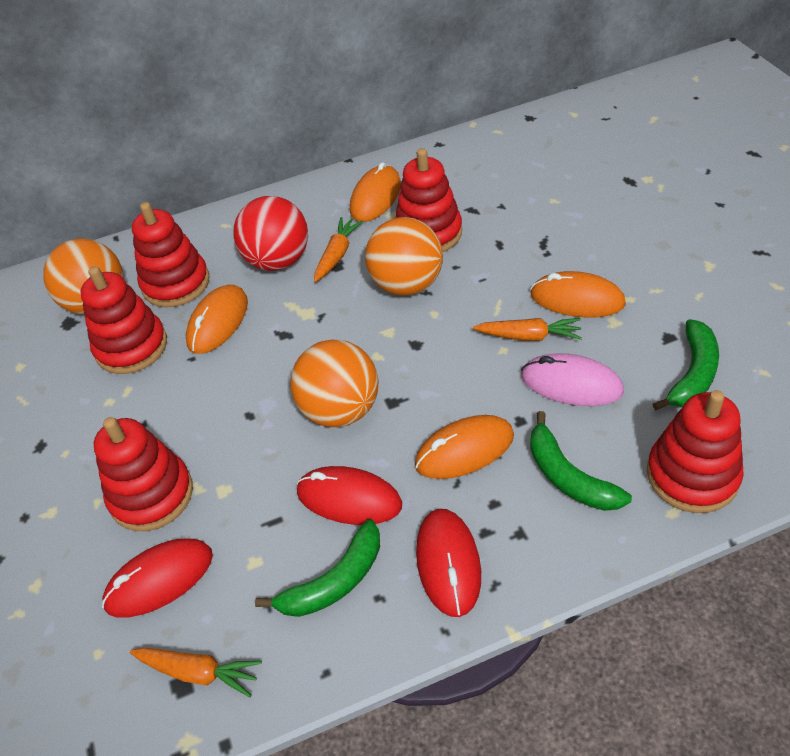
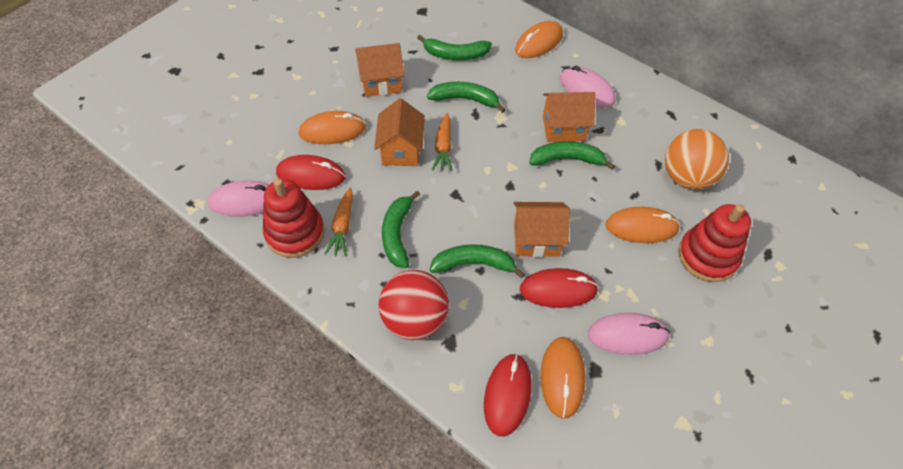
green banana: 3 -> 5
orange ball: 3 -> 1
orange carrot: 3 -> 2
orange house: 0 -> 4
pink mouse: 1 -> 3
red stacking toy: 5 -> 2

